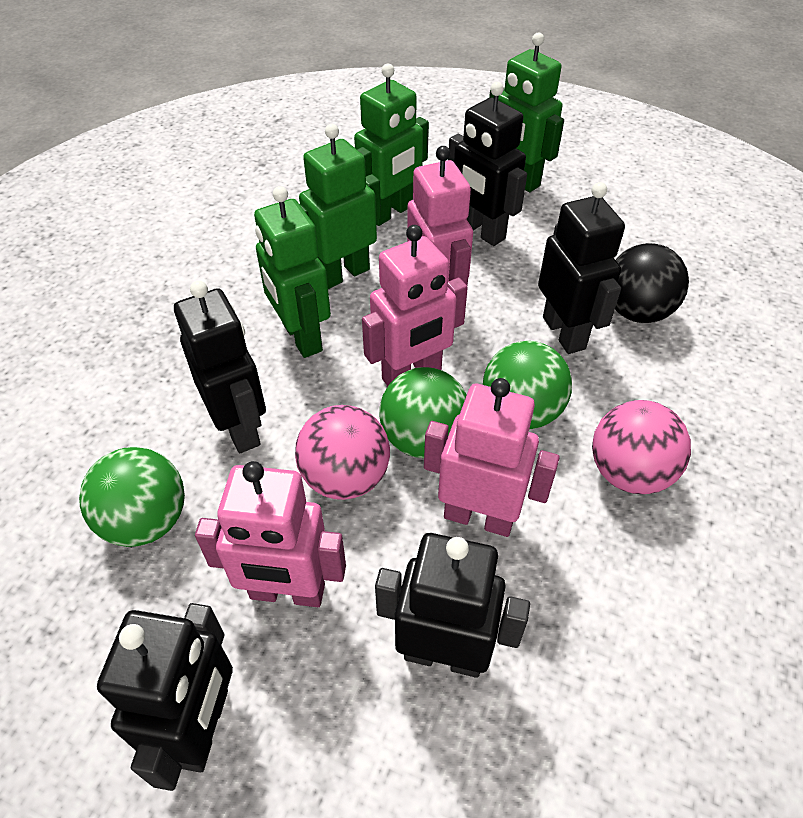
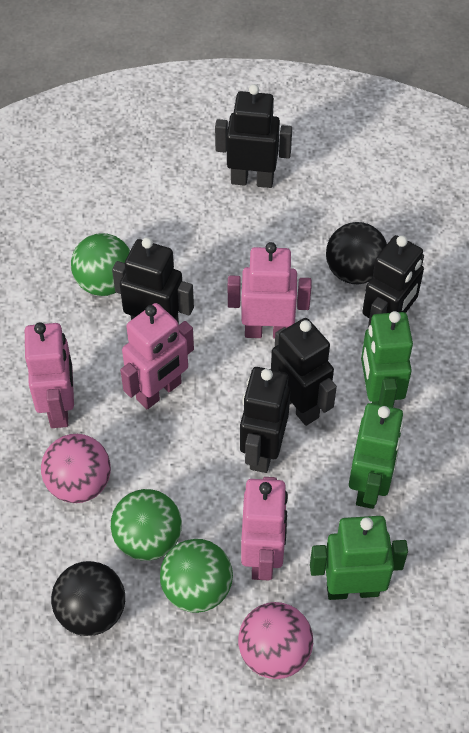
black ball: 1 -> 2
green robot: 4 -> 3

